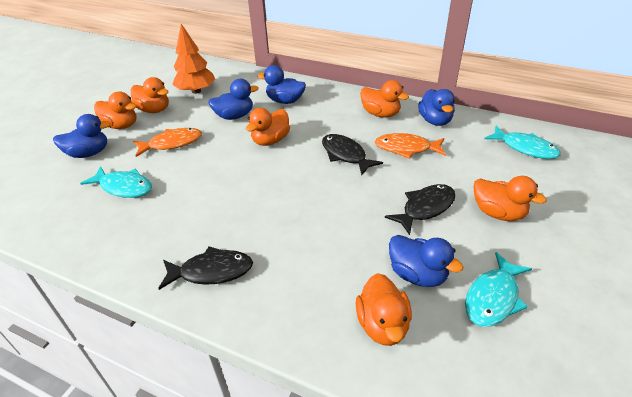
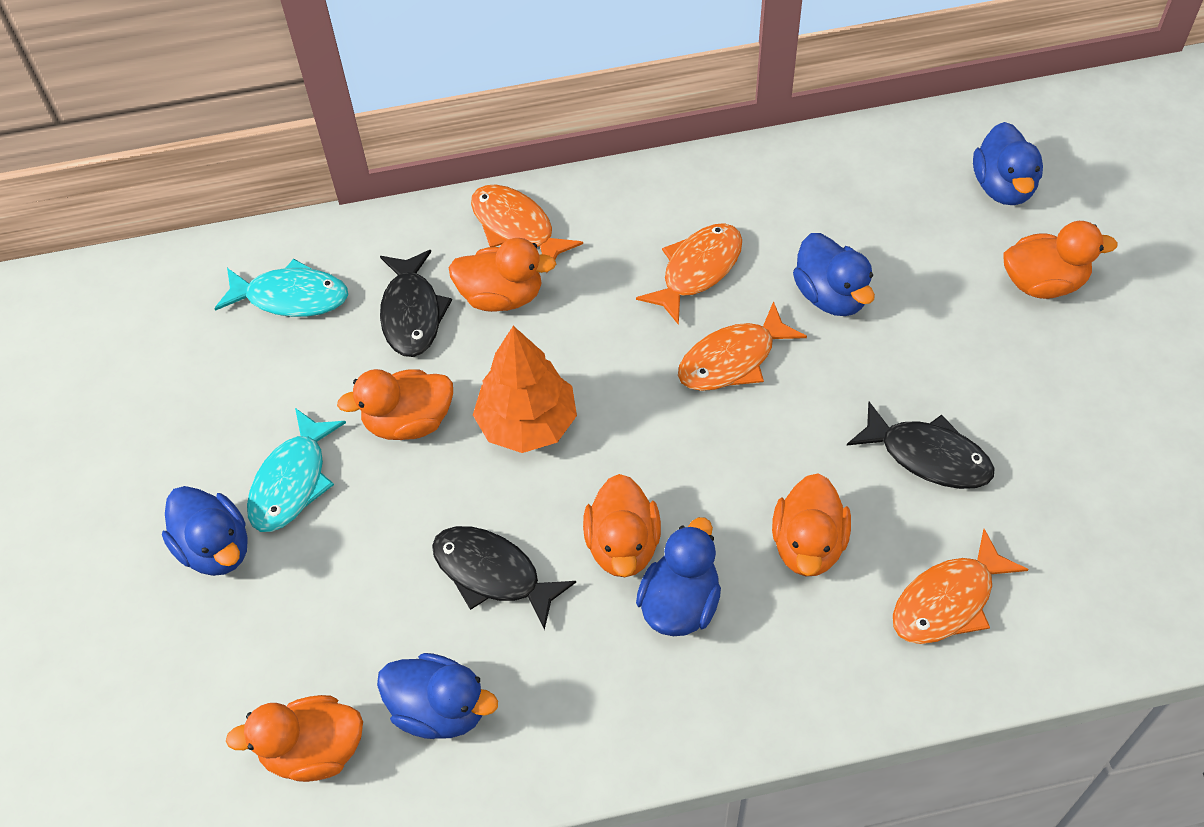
orange fish: 2 -> 4
turquoise fish: 3 -> 2

